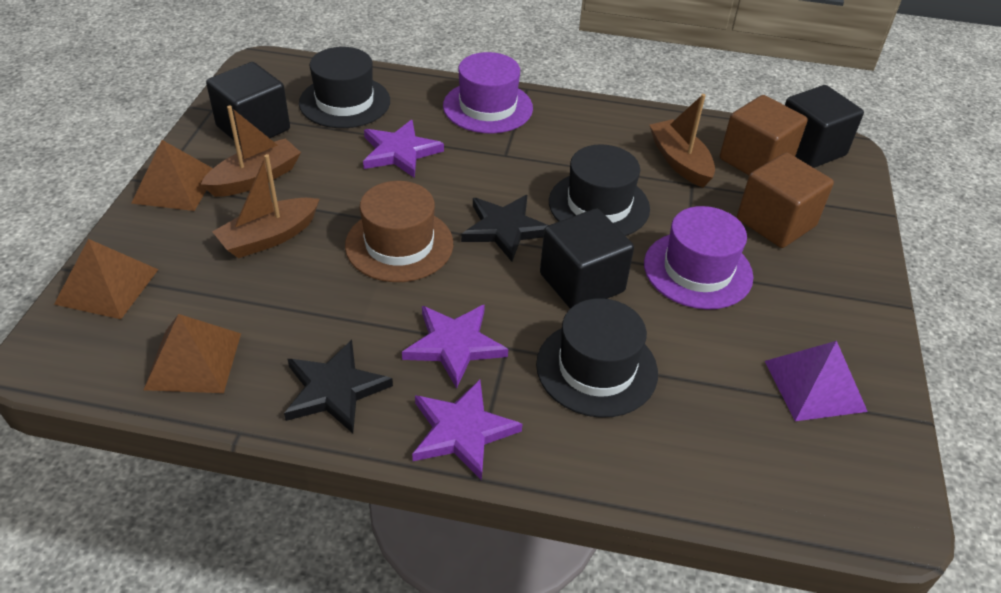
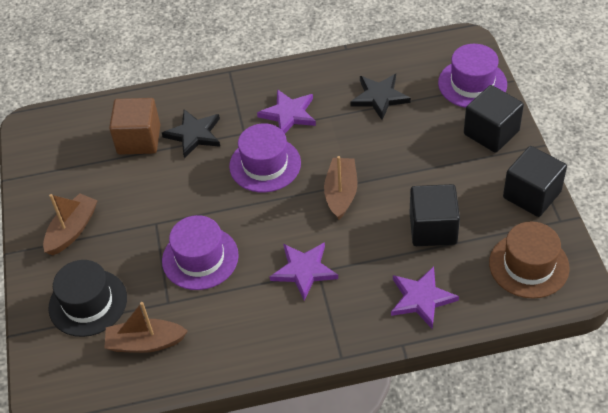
black hat: 3 -> 1
brown cube: 2 -> 1
brown pyramid: 3 -> 0
purple hat: 2 -> 3
purple pyramid: 1 -> 0

